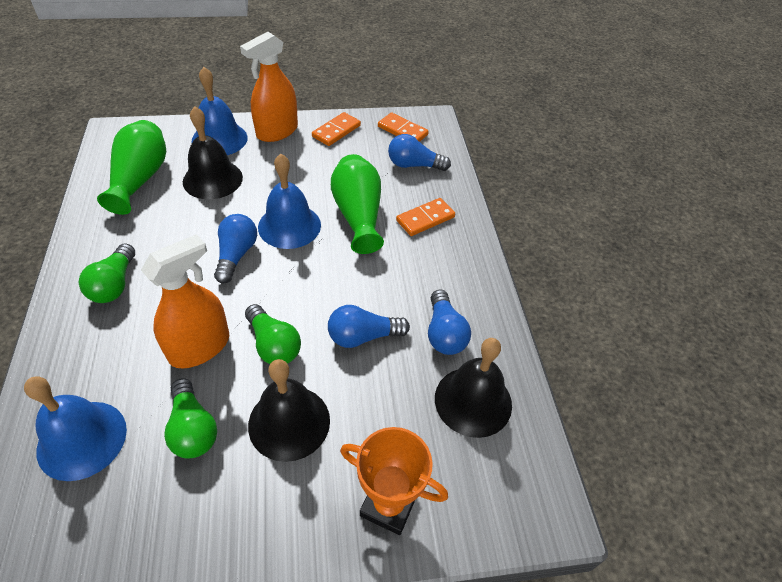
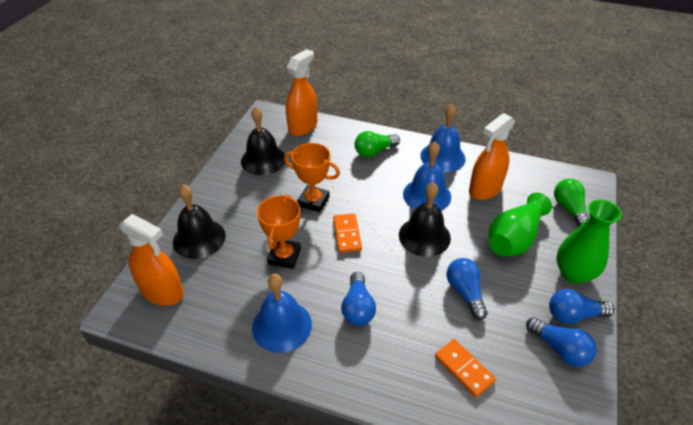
green light bulb: 3 -> 2
orange domino: 3 -> 2
orange spray bottle: 2 -> 3
orange trophy: 1 -> 2

